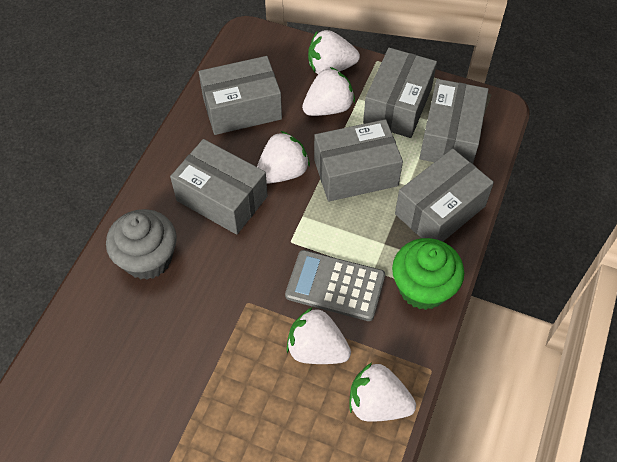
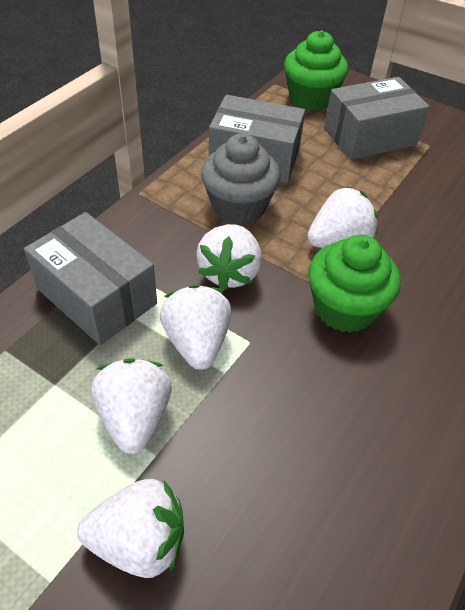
green cupcake: 1 -> 2
grey box: 6 -> 3
grey calculator: 1 -> 0

